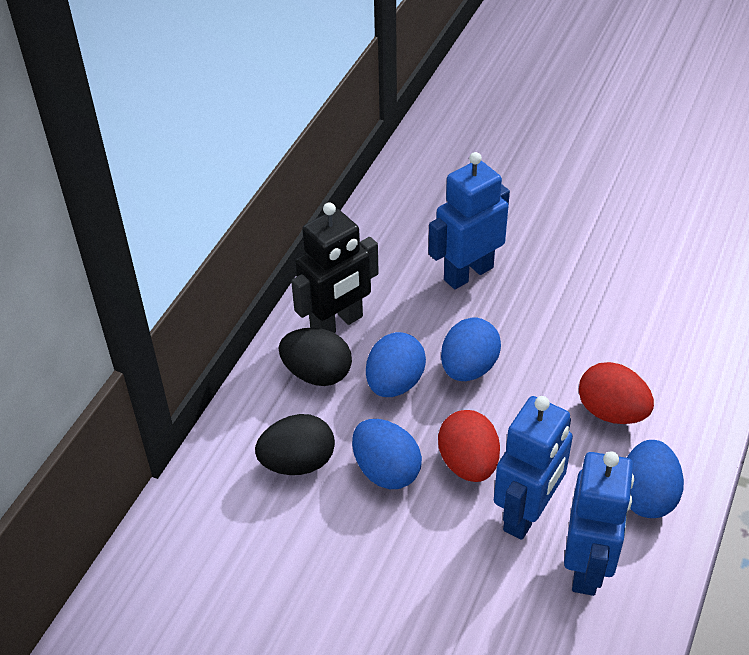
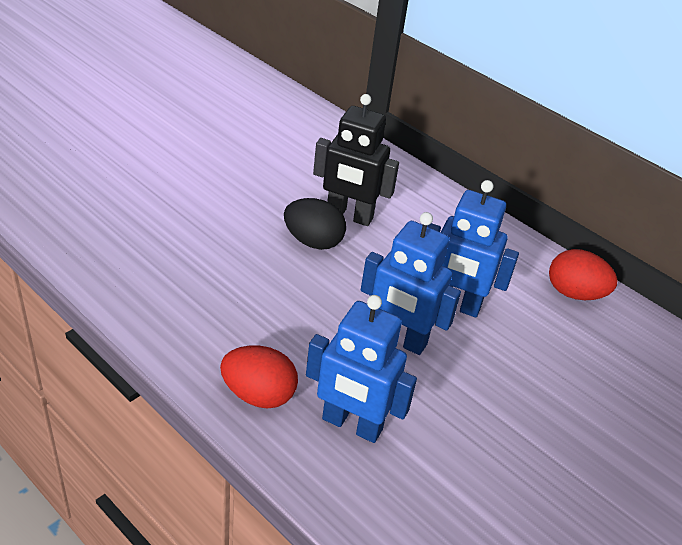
black egg: 2 -> 1
blue egg: 4 -> 0

